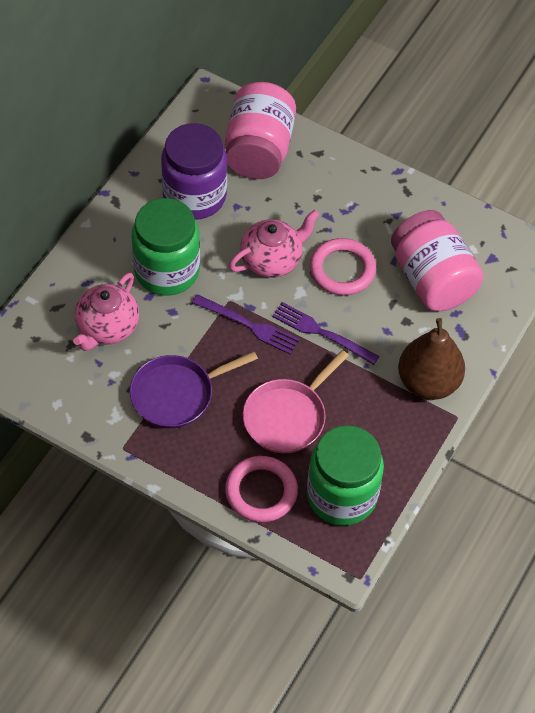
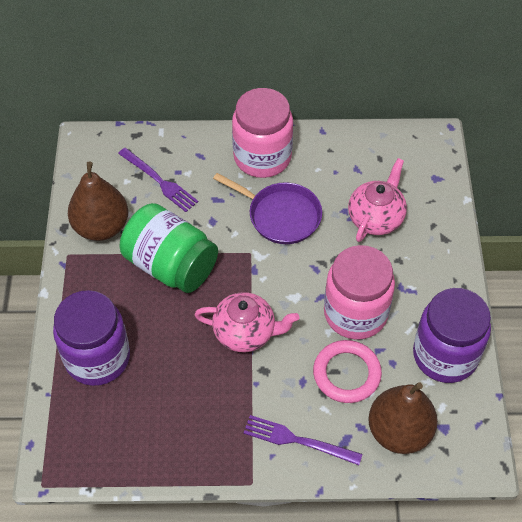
brown pear: 1 -> 2
green jar: 2 -> 1
pink pan: 1 -> 0
pink ring: 2 -> 1
purple jar: 1 -> 2

